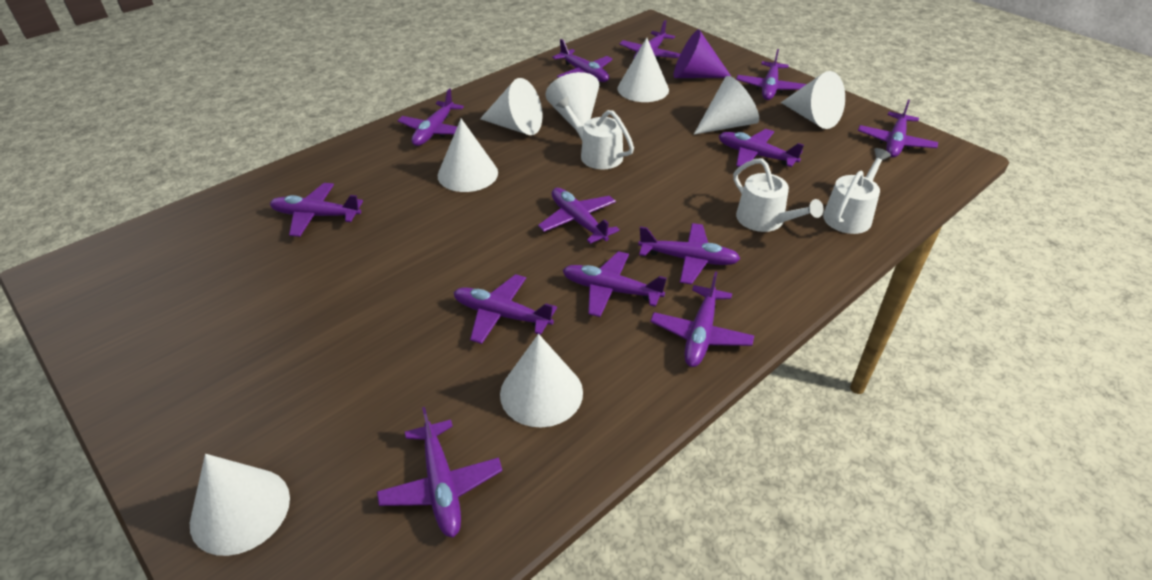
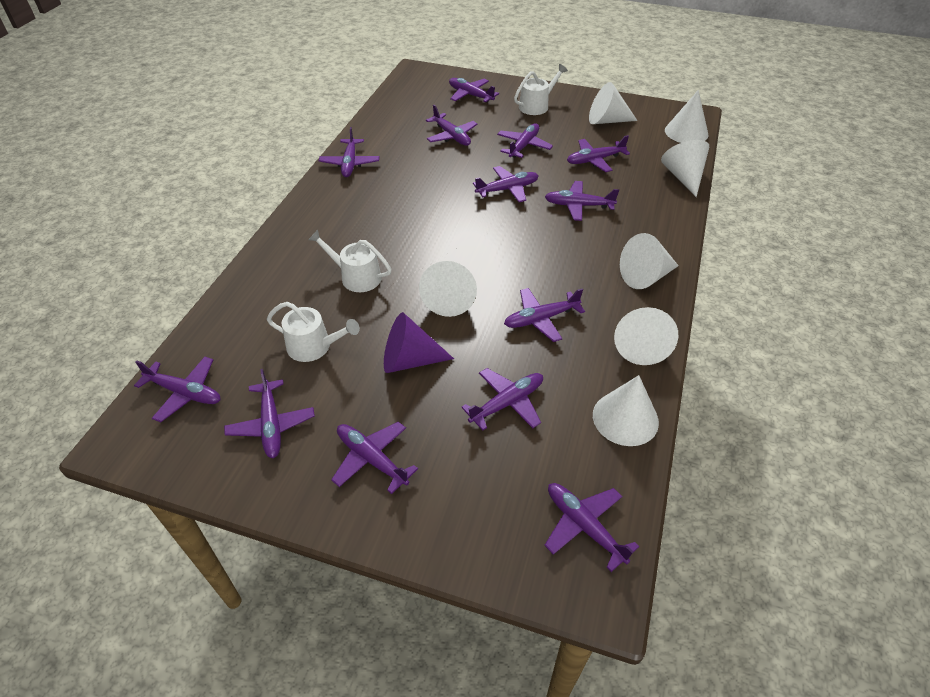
white cone: 8 -> 7

